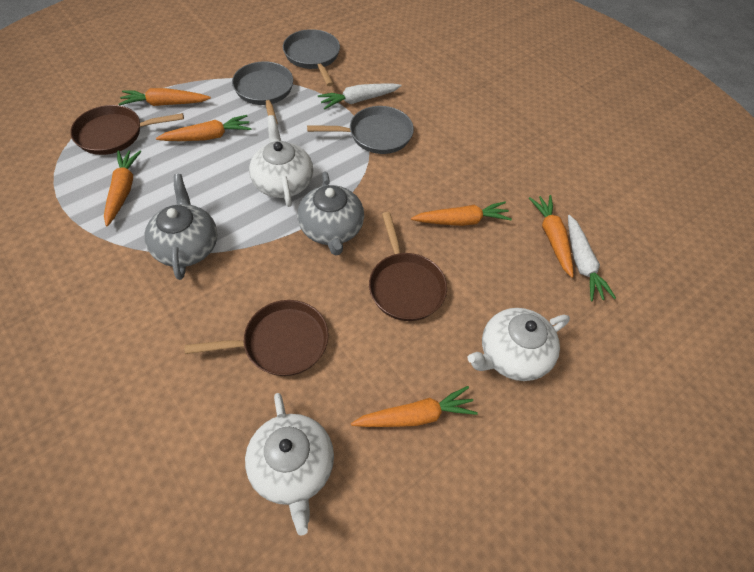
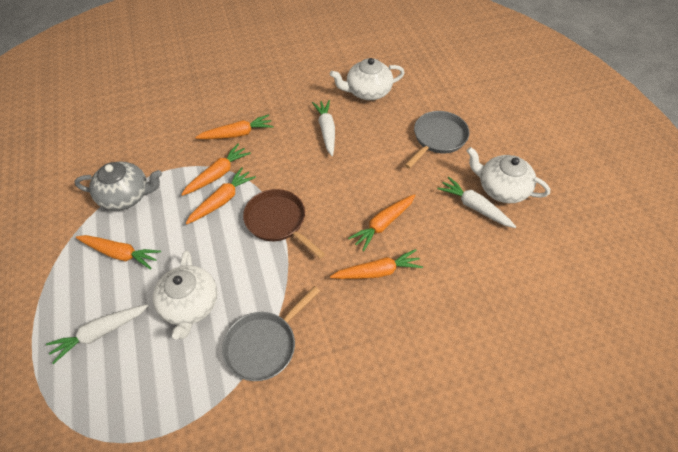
brown pan: 3 -> 1
grey pan: 3 -> 2
grey teapot: 2 -> 1
white carrot: 2 -> 3

